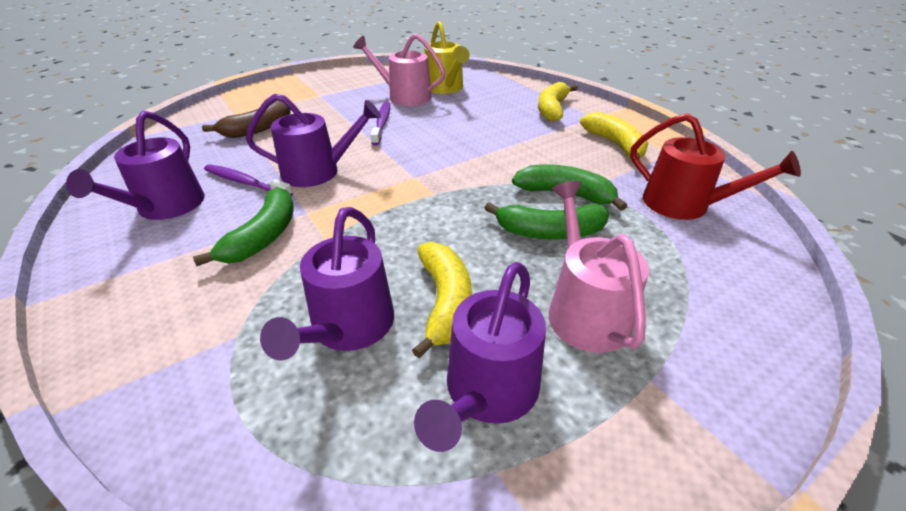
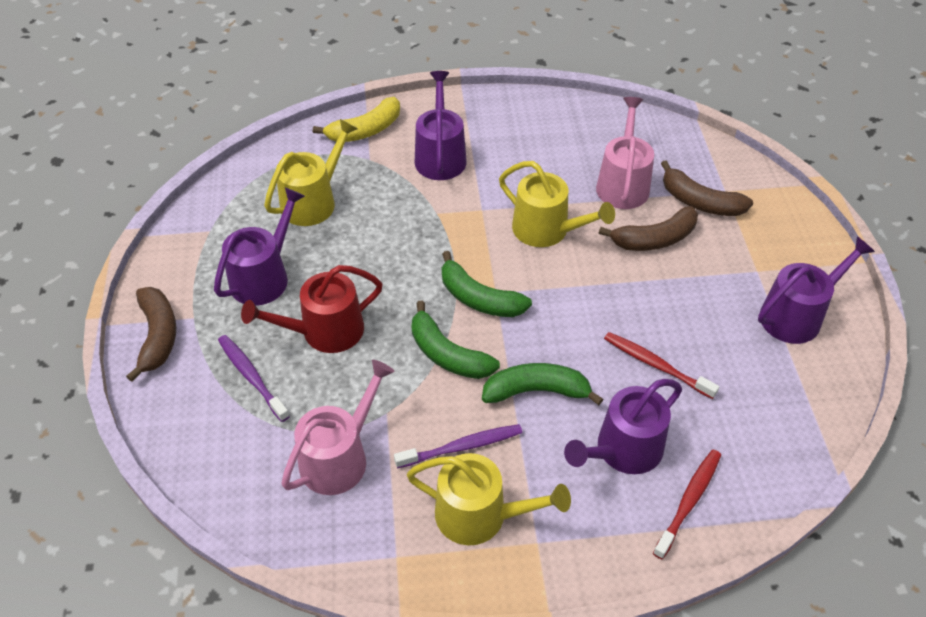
brown banana: 1 -> 3
red toothbrush: 0 -> 2
yellow banana: 3 -> 1
yellow watering can: 1 -> 3

